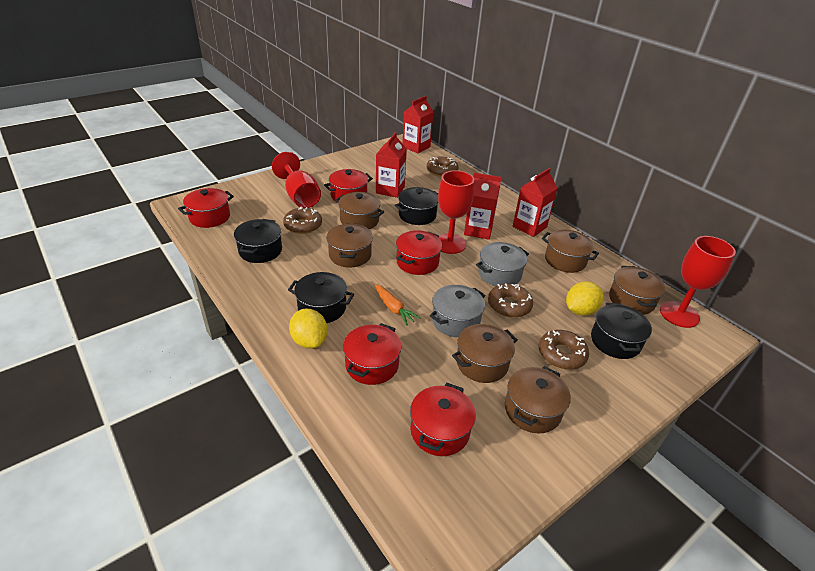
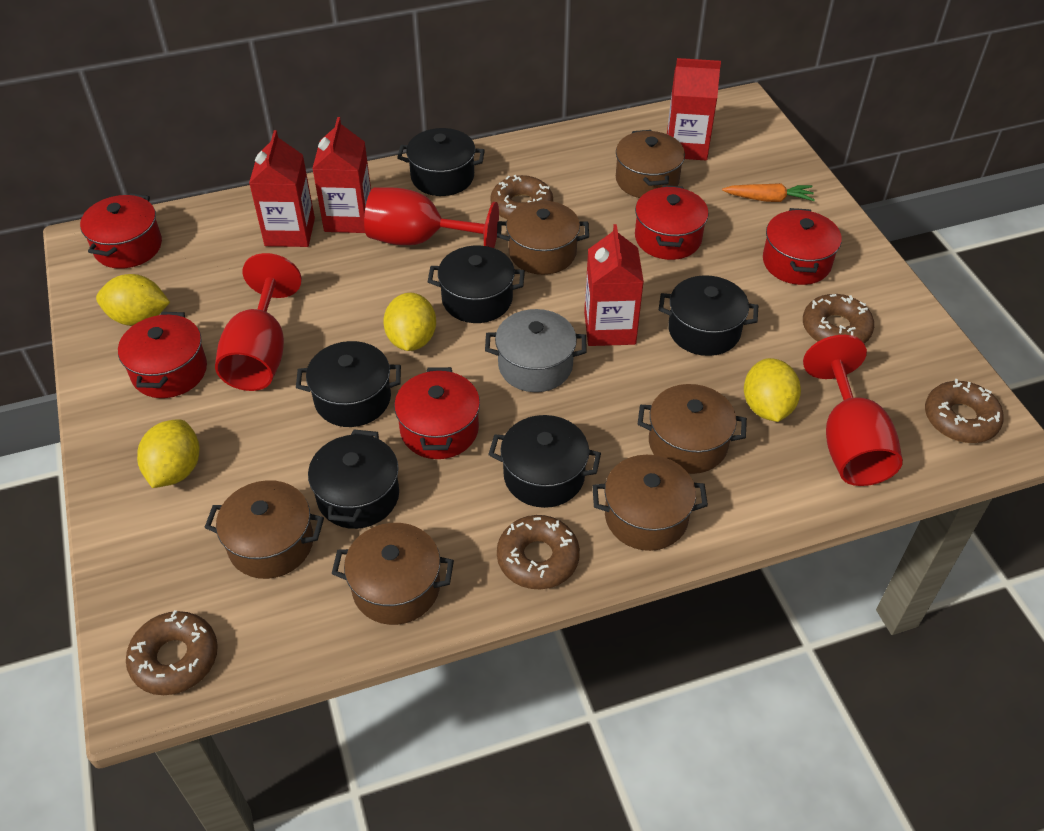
black pot: 4 -> 6
brown donut: 4 -> 5
grey pot: 2 -> 1
yellow lemon: 2 -> 4

